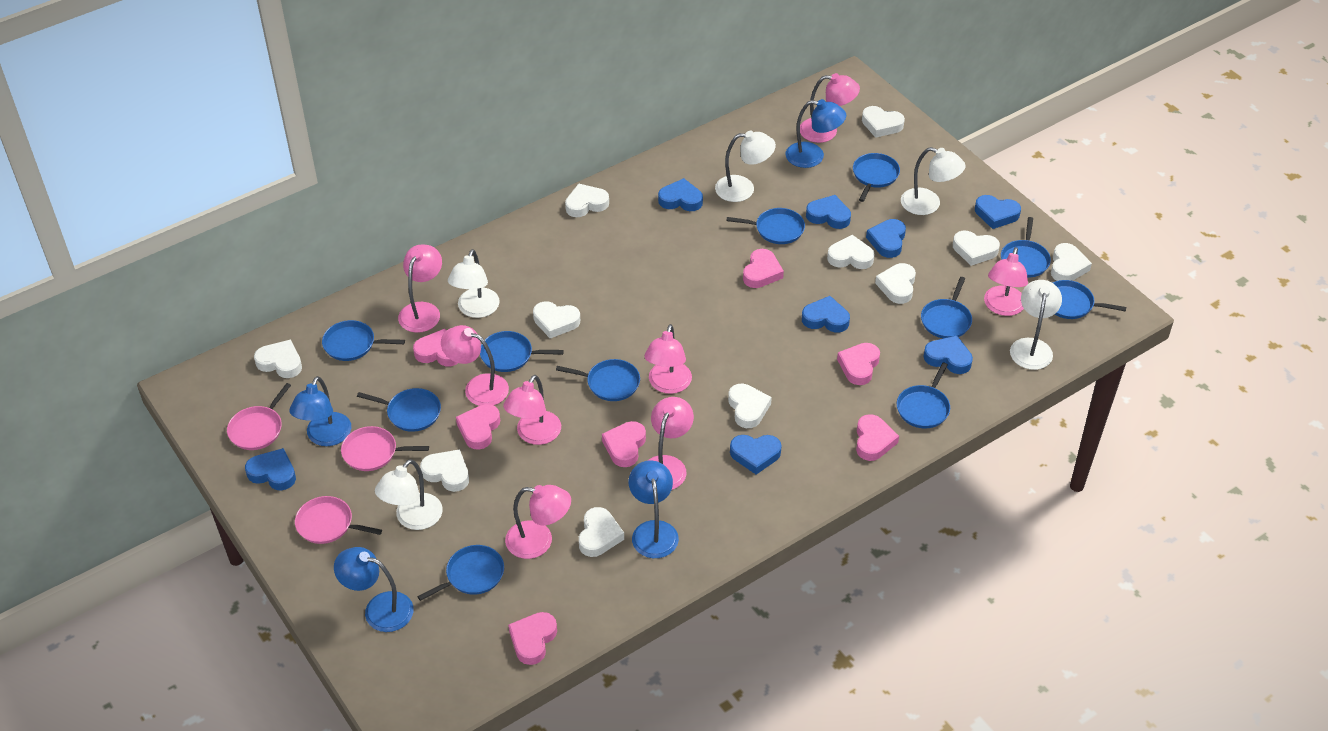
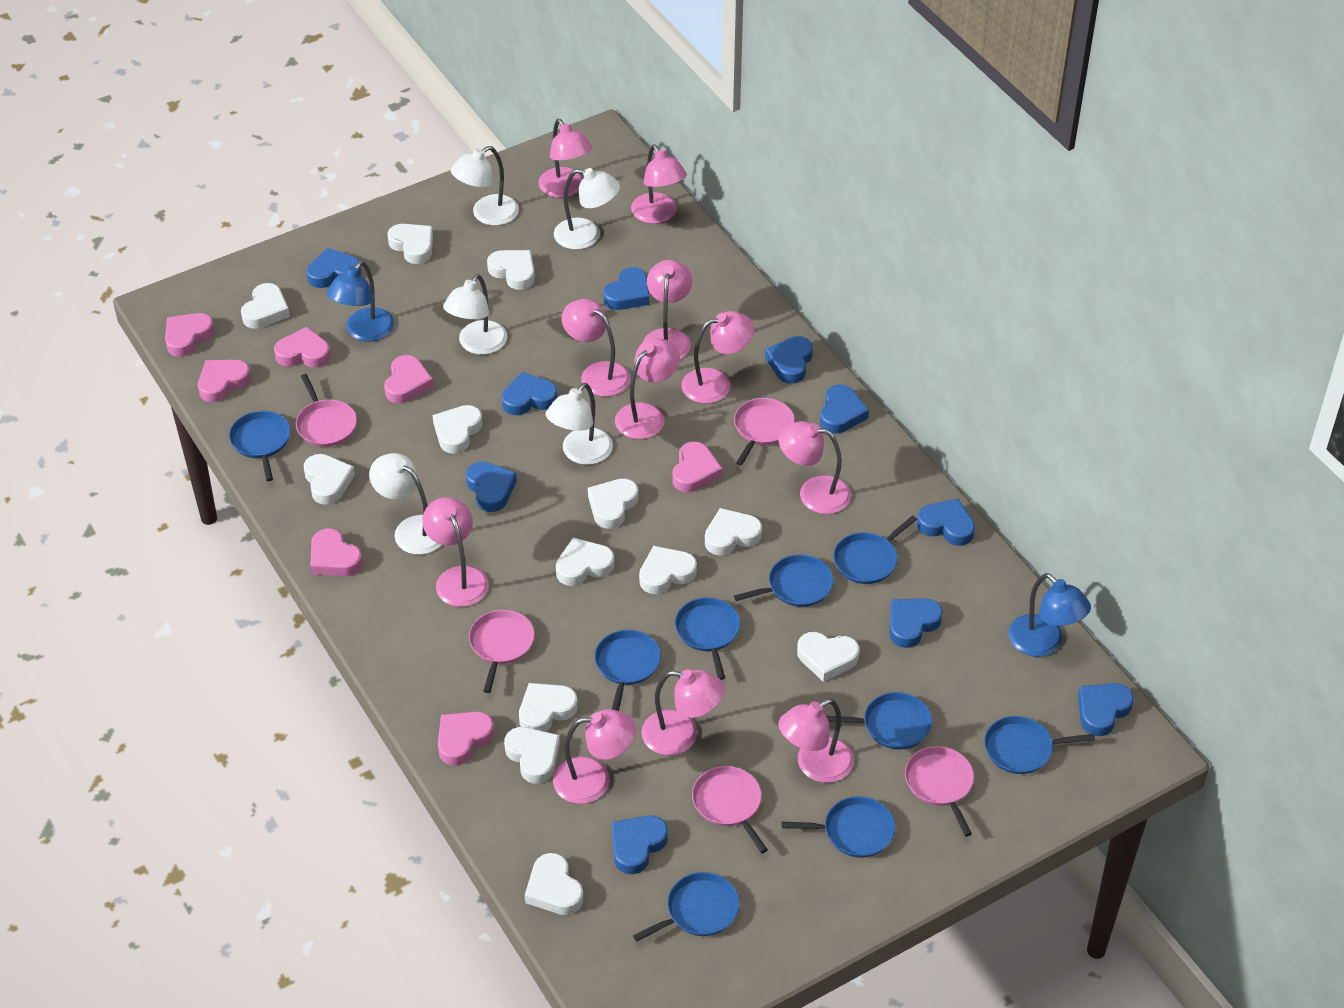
blue heart: 8 -> 10
blue lamp: 4 -> 2
blue pan: 11 -> 9
pink lamp: 8 -> 11
pink pan: 3 -> 5
white heart: 11 -> 13

